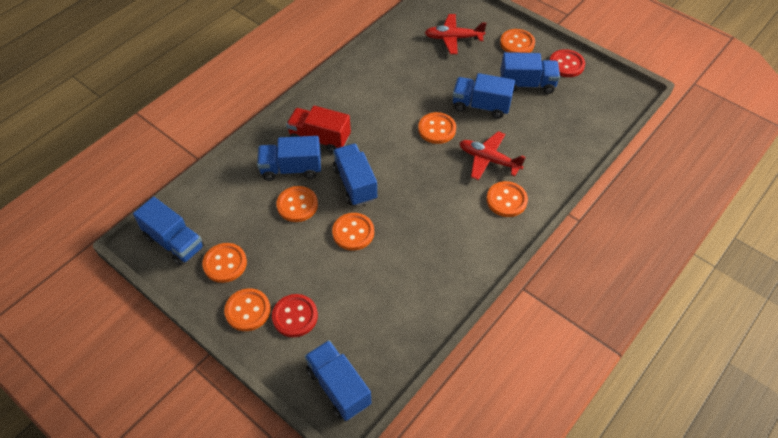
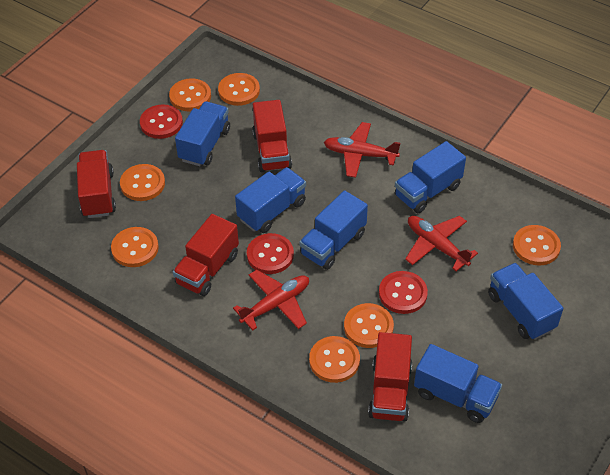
red button: 2 -> 3
red plane: 2 -> 3
red truck: 1 -> 4

